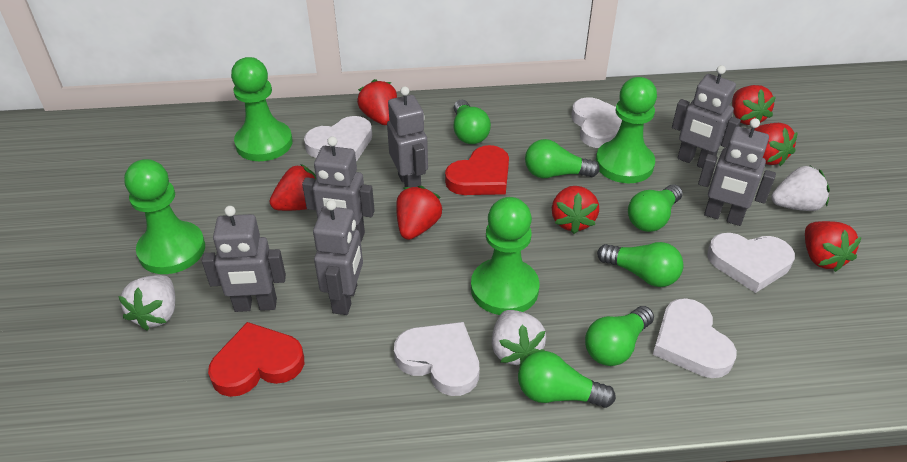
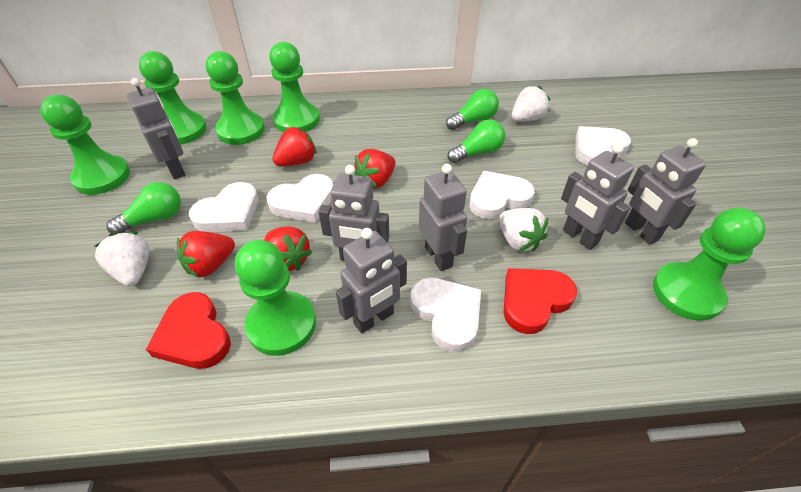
green light bulb: 6 -> 3
green pawn: 4 -> 6
red strawberry: 7 -> 4

